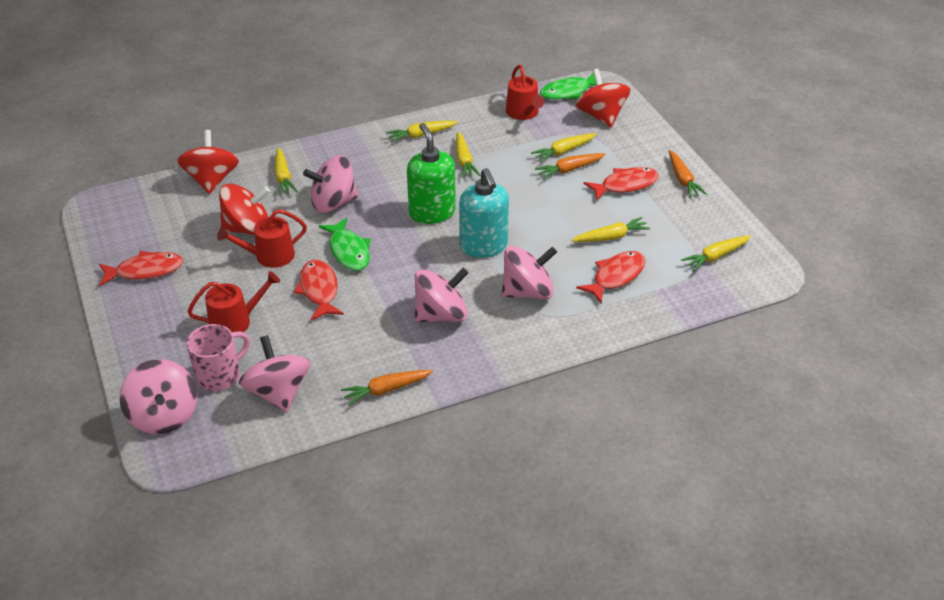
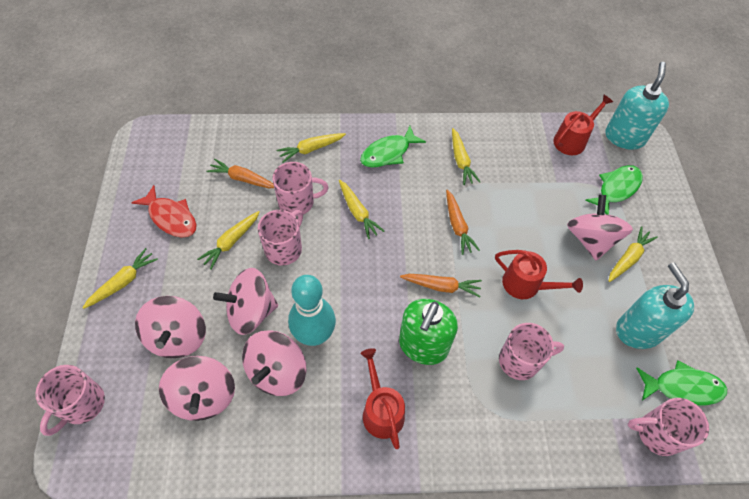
green fish: 2 -> 3
pink mug: 1 -> 5
red fish: 4 -> 1
red spinning top: 3 -> 0
turquoise bowling pin: 0 -> 1
turquoise soap dispenser: 1 -> 2

